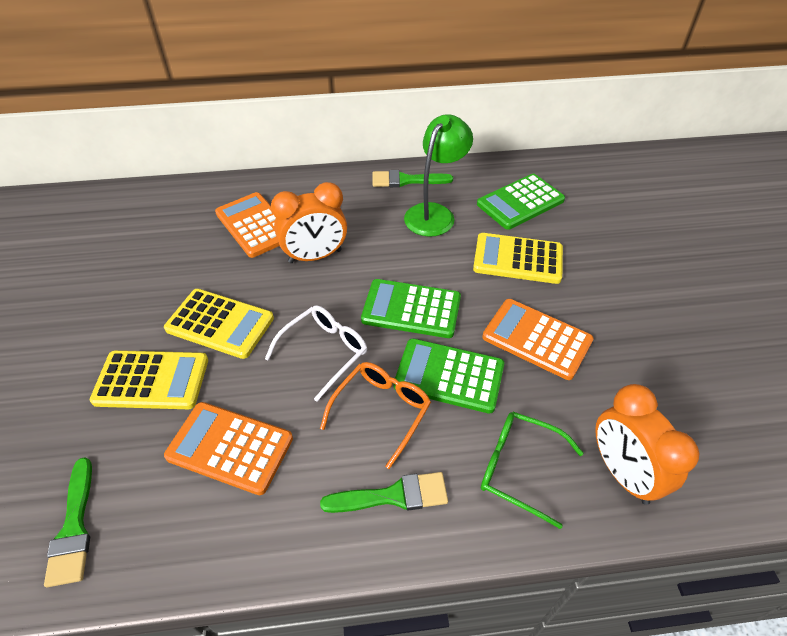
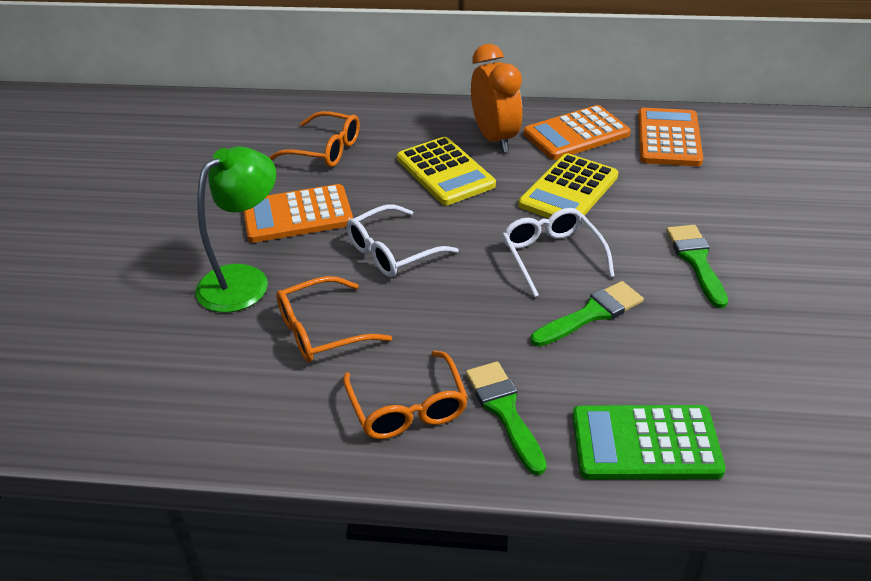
green calculator: 3 -> 1
green glasses: 1 -> 0
orange clock: 2 -> 1
orange glasses: 1 -> 3
white glasses: 1 -> 2
yellow calculator: 3 -> 2

